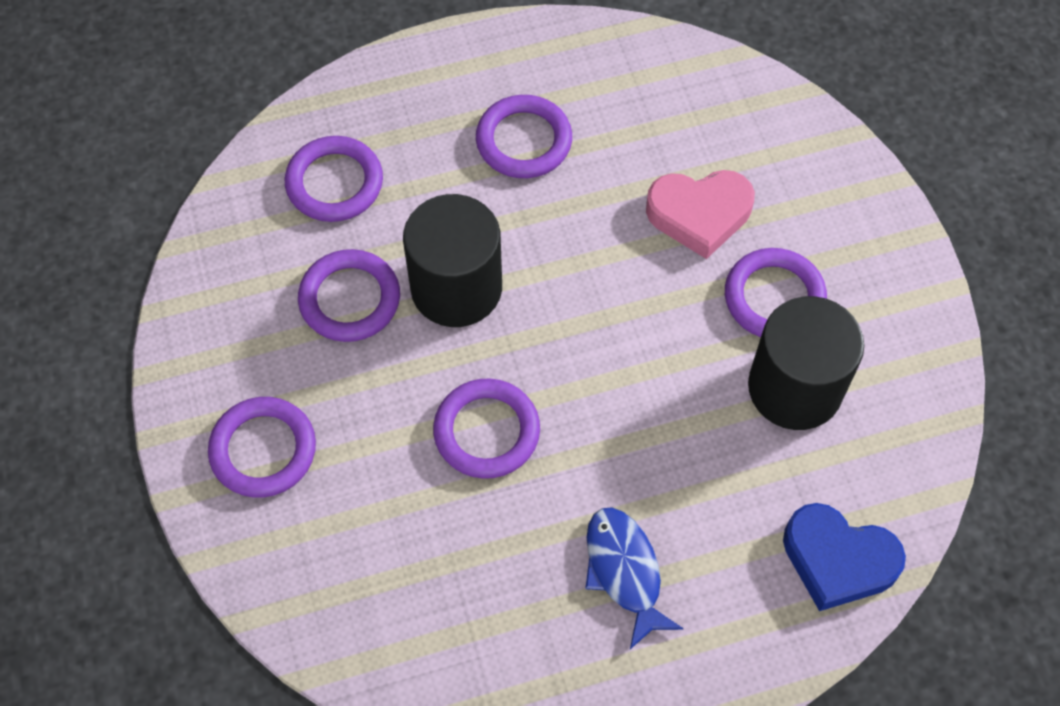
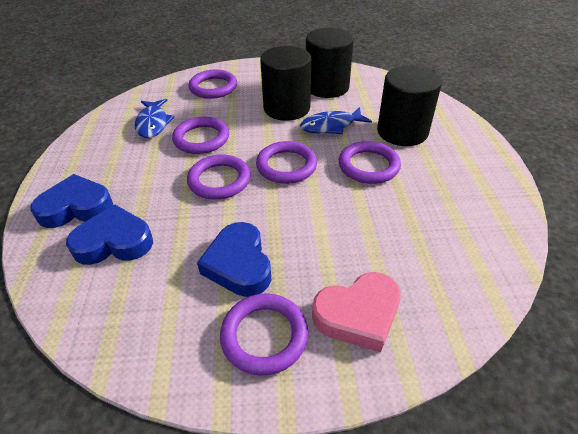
black cylinder: 2 -> 3
blue fish: 1 -> 2
blue heart: 1 -> 3

